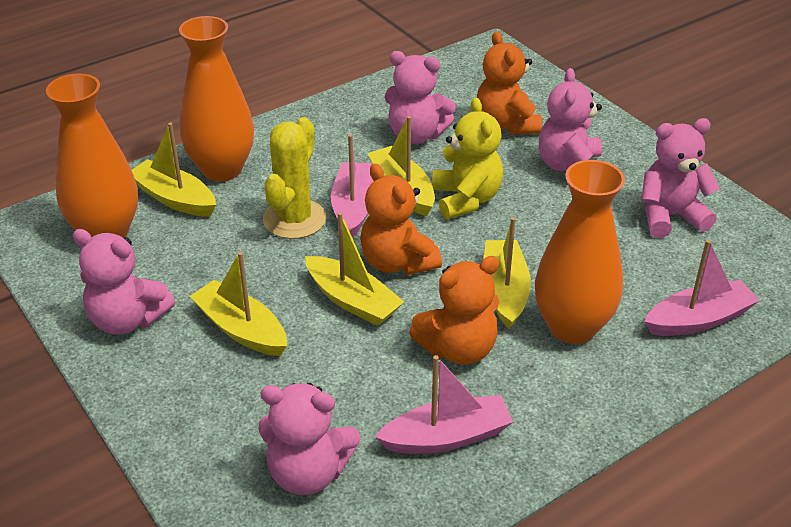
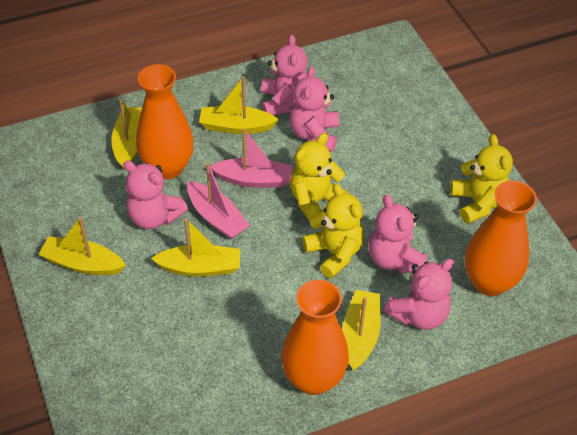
orange teddy bear: 3 -> 0
pink boat: 3 -> 2
yellow cactus: 1 -> 0
yellow teddy bear: 1 -> 3

